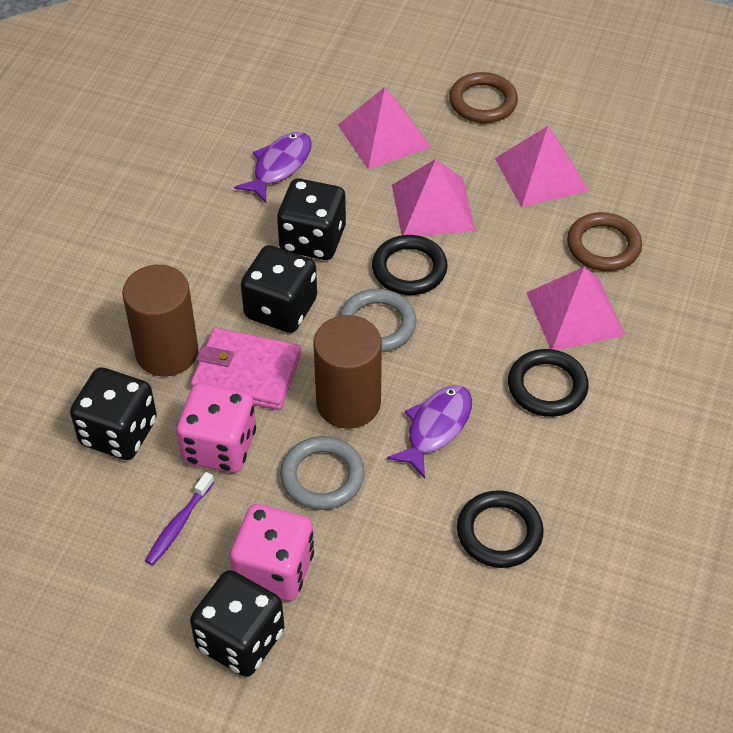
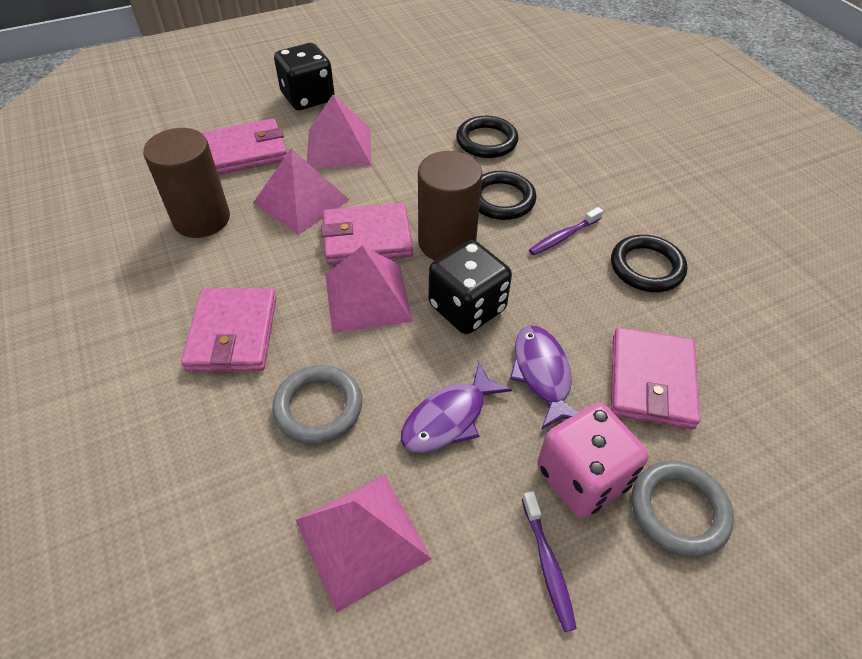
black dice: 4 -> 2
brown ring: 2 -> 0
pink dice: 2 -> 1
pink wallet: 1 -> 4
purple toothbrush: 1 -> 2

